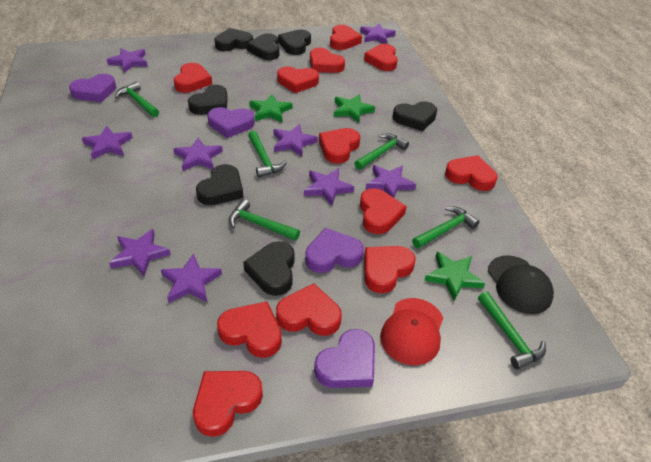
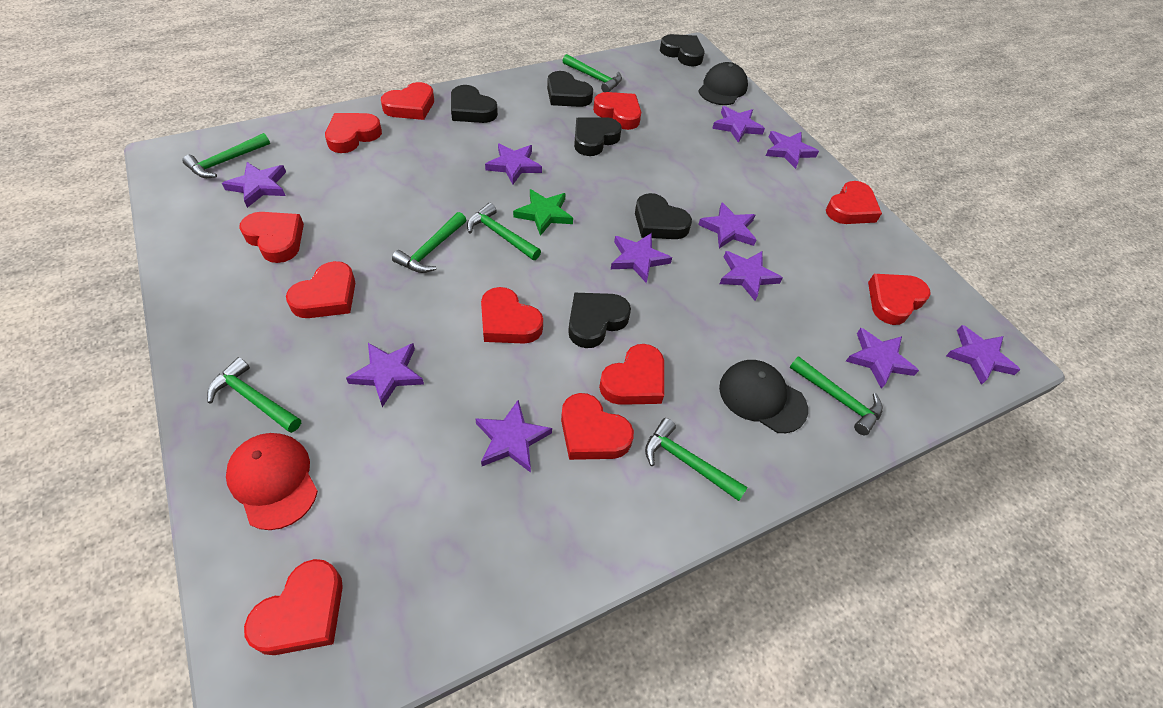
black cap: 1 -> 2
black heart: 7 -> 6
green hammer: 6 -> 7
green star: 3 -> 1
purple heart: 4 -> 0
purple star: 9 -> 11
red heart: 12 -> 11

